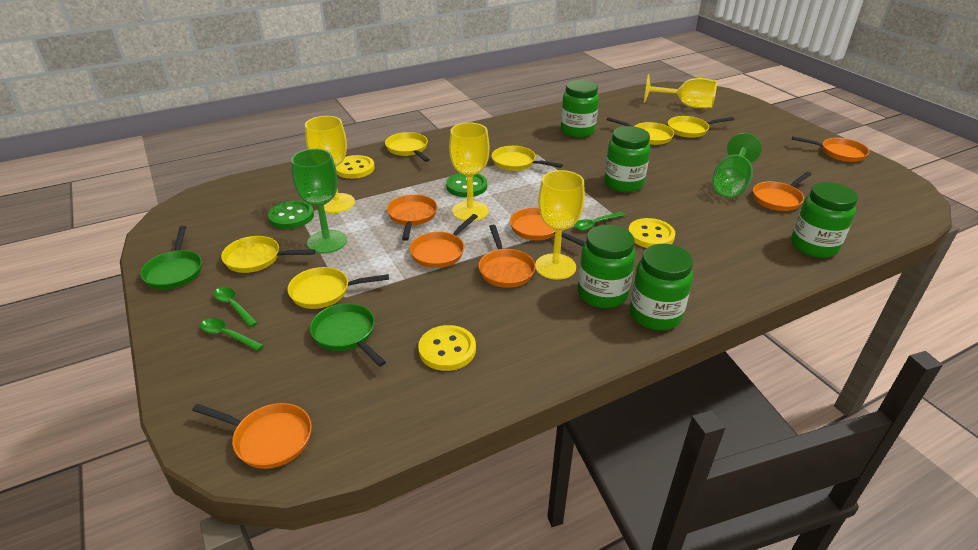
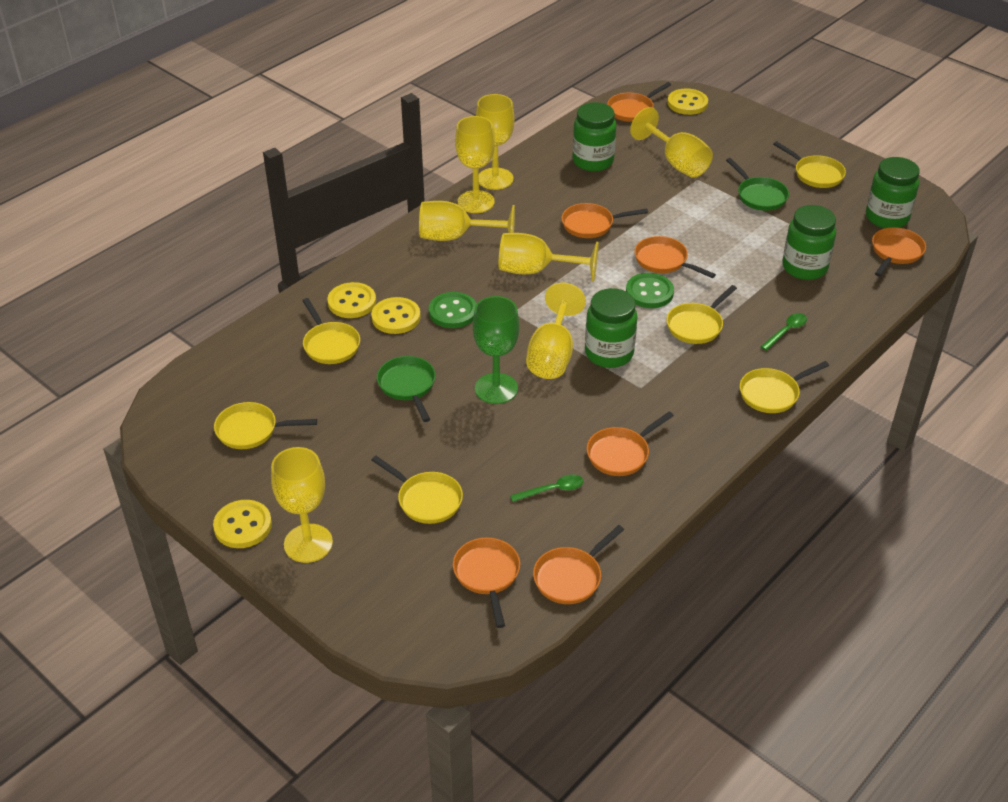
green goblet: 2 -> 1
green jar: 5 -> 4
green spoon: 3 -> 2
yellow button: 3 -> 4
yellow goblet: 4 -> 7

